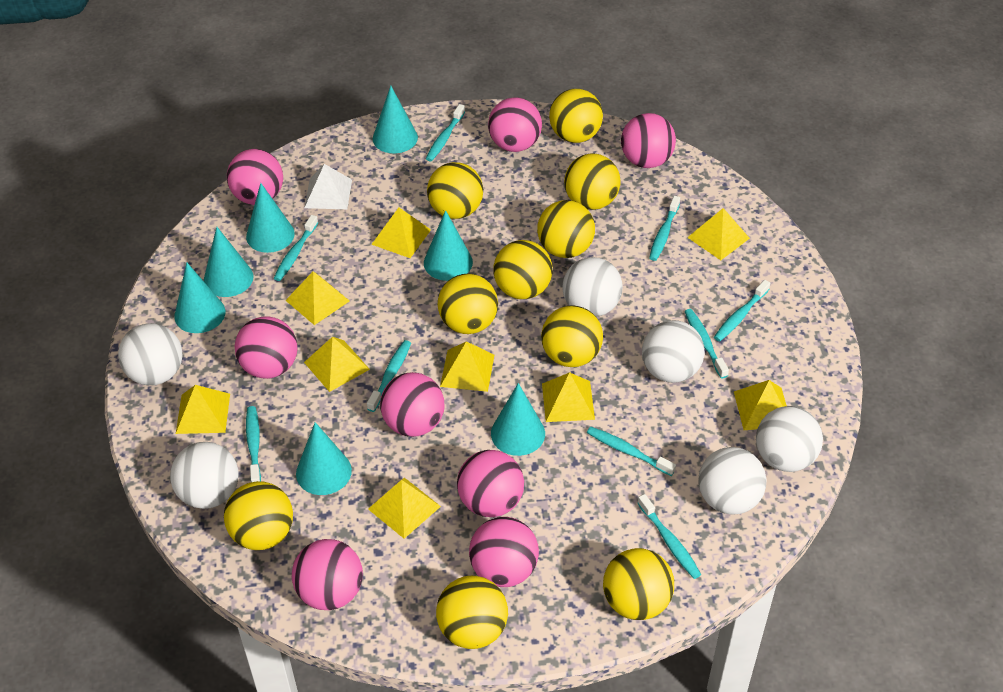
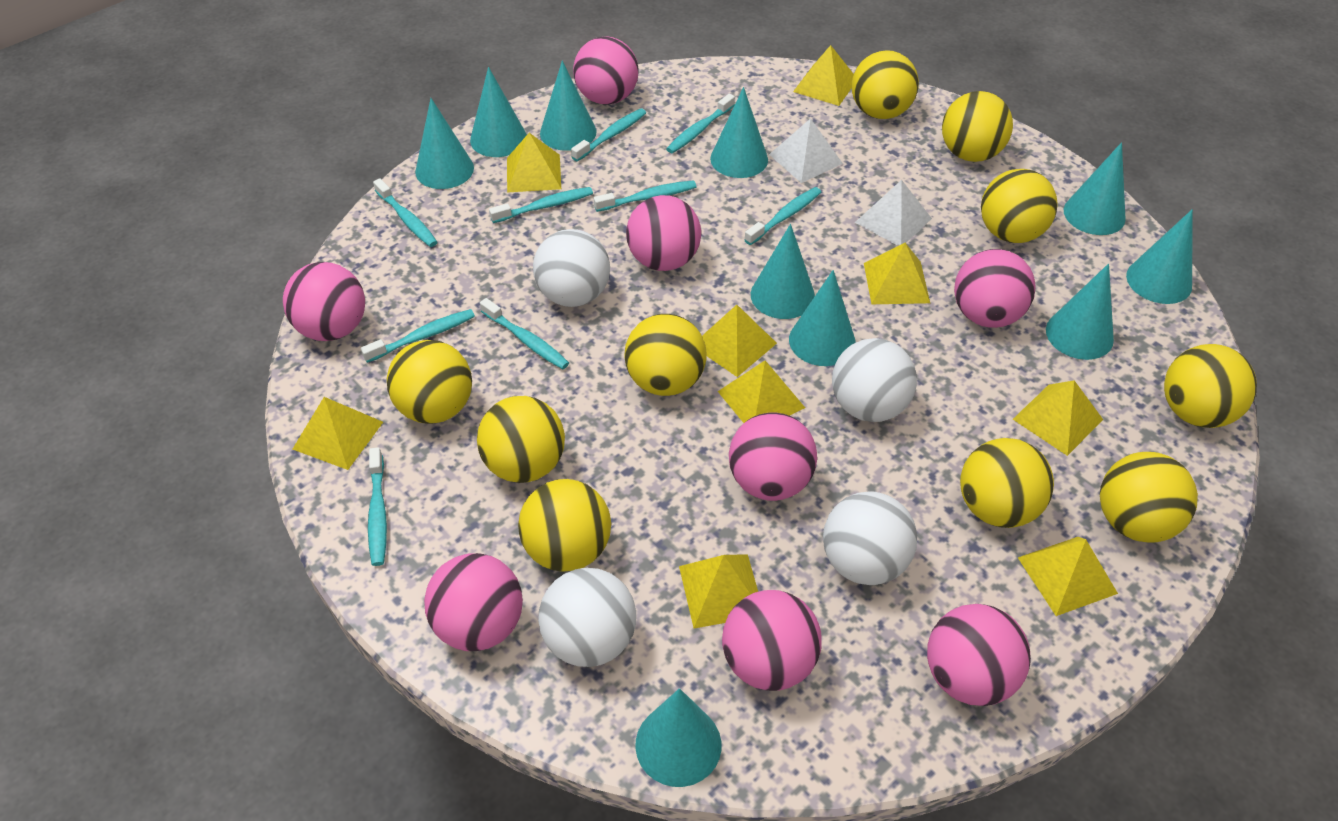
turquoise cone: 7 -> 10
white ball: 6 -> 4
white pyramid: 1 -> 2

